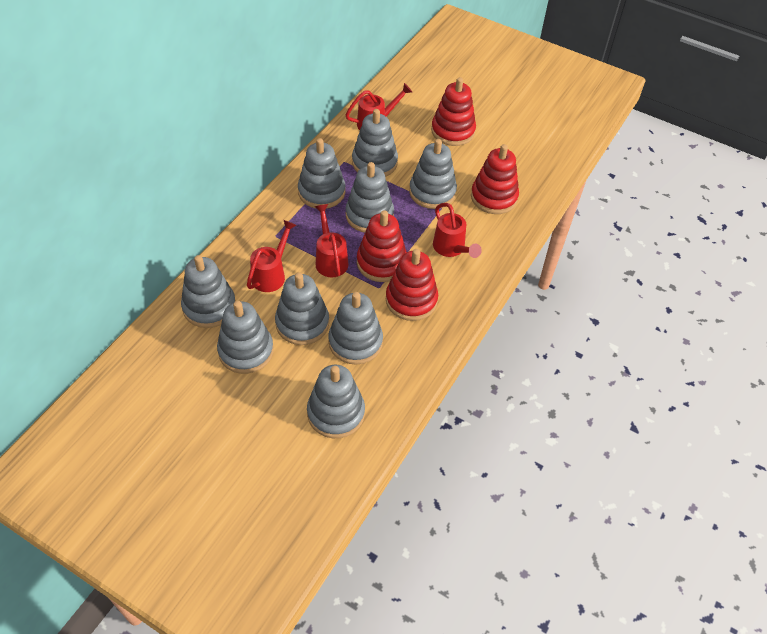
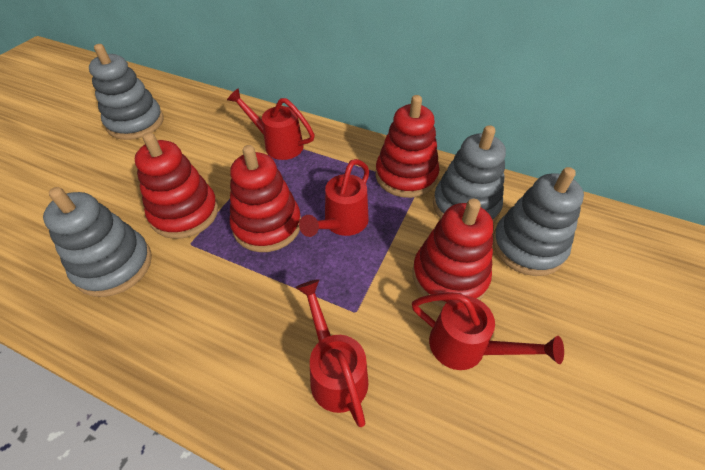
grey stacking toy: 9 -> 4

